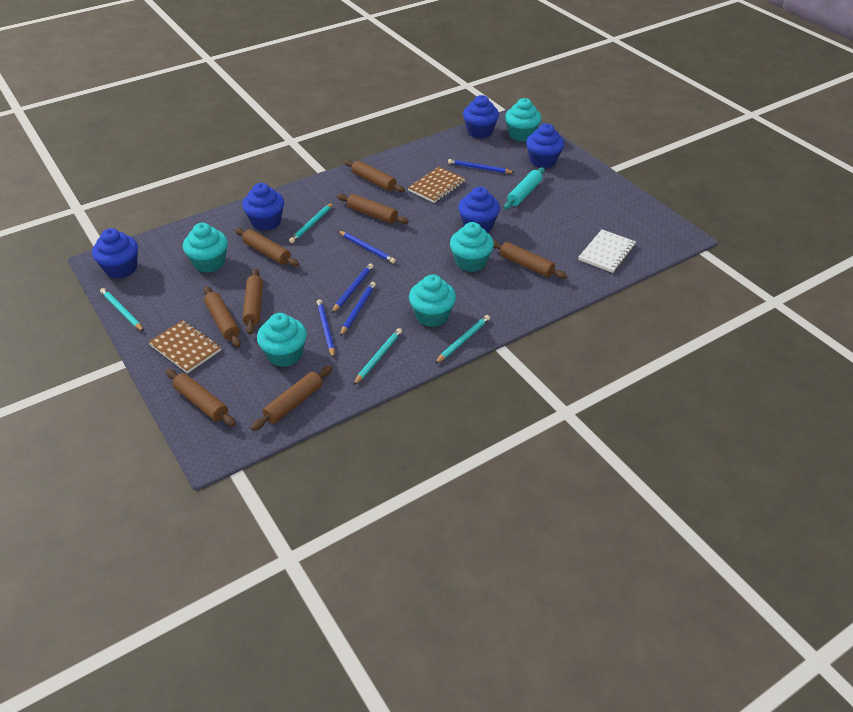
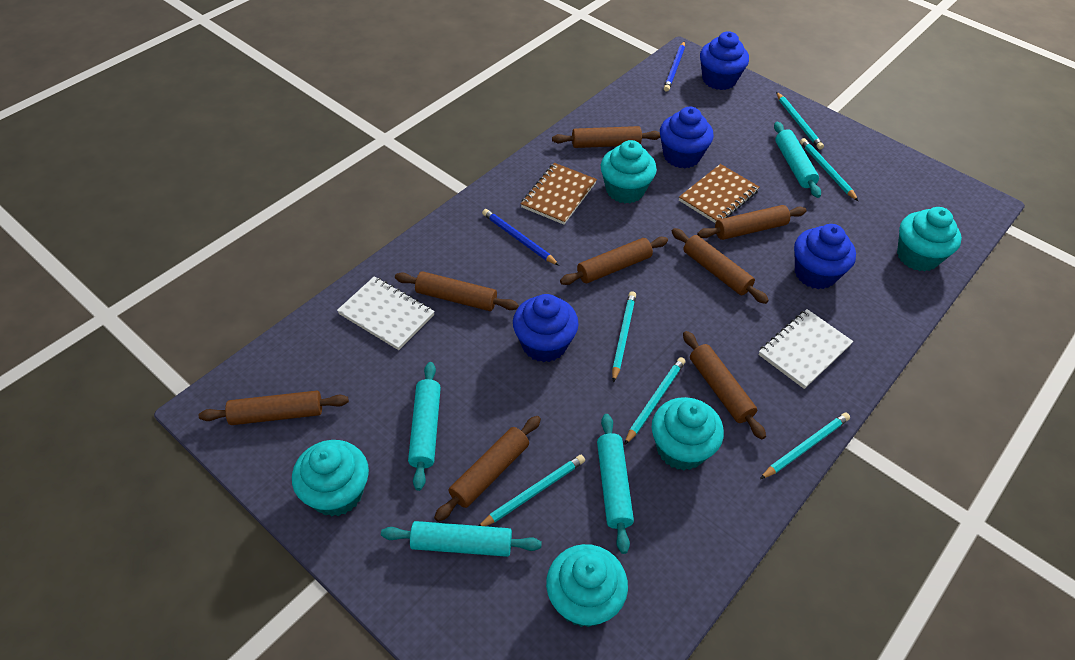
blue cupcake: 5 -> 4
blue pencil: 5 -> 2
turquoise pencil: 4 -> 6
turquoise rolling pin: 1 -> 4
white notebook: 1 -> 2

